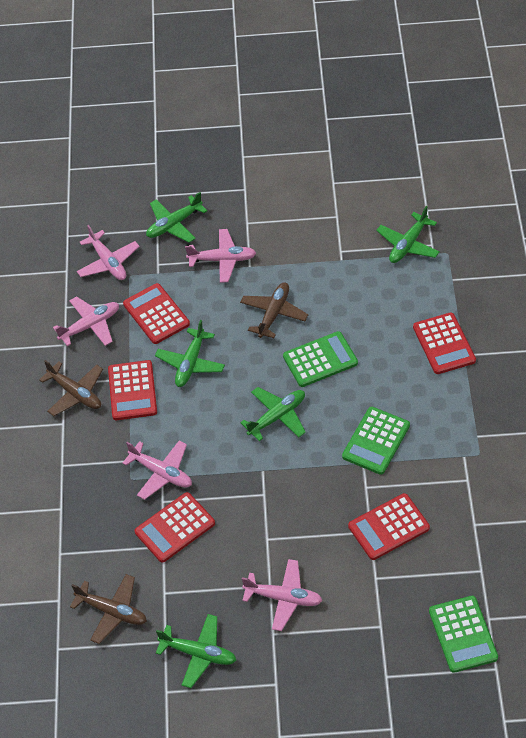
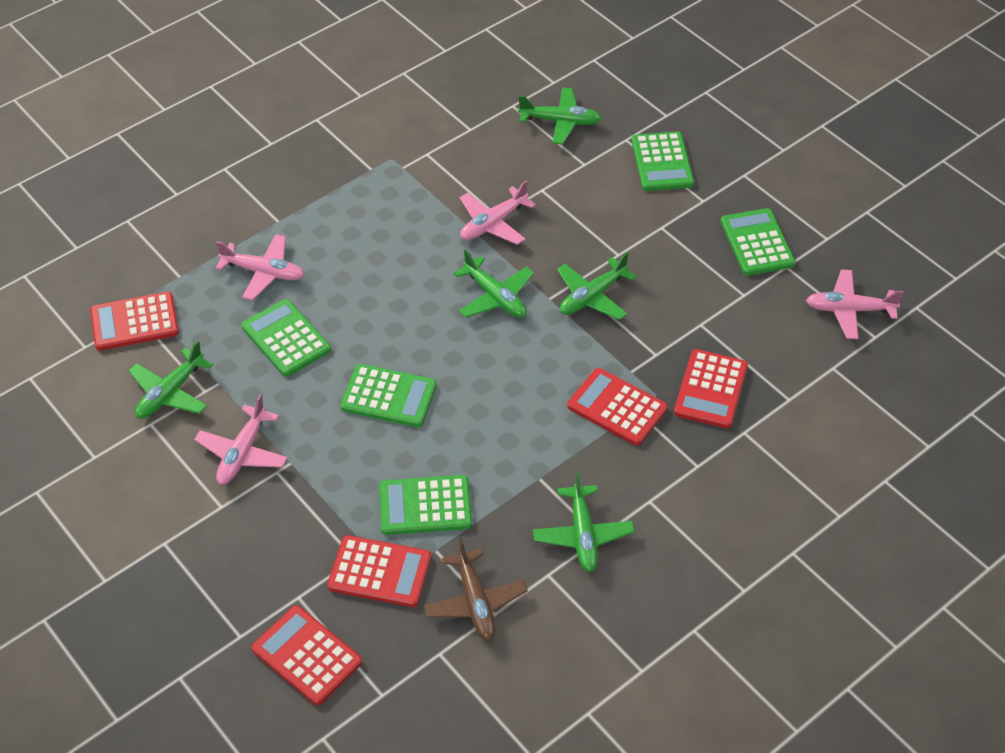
brown plane: 3 -> 1
green calculator: 3 -> 5
pink plane: 5 -> 4

